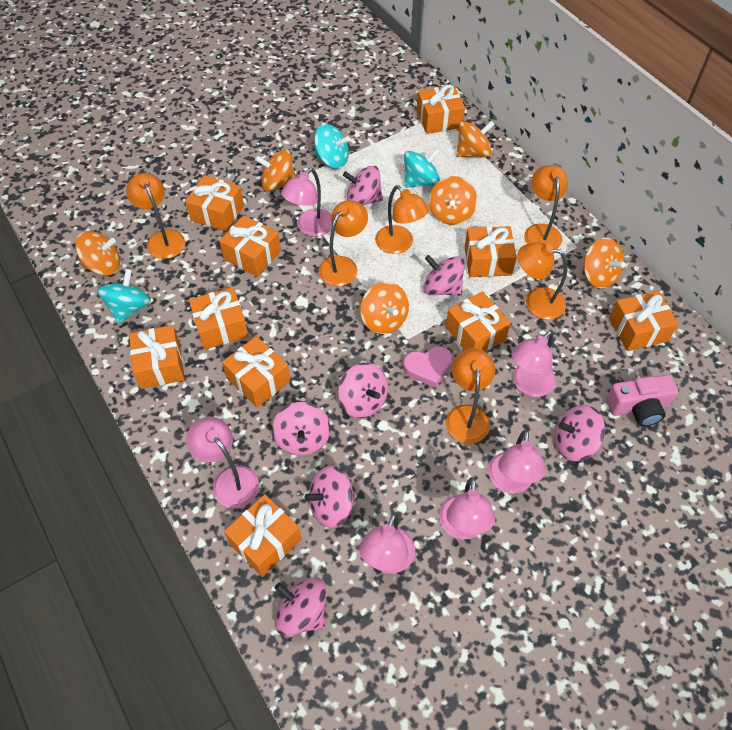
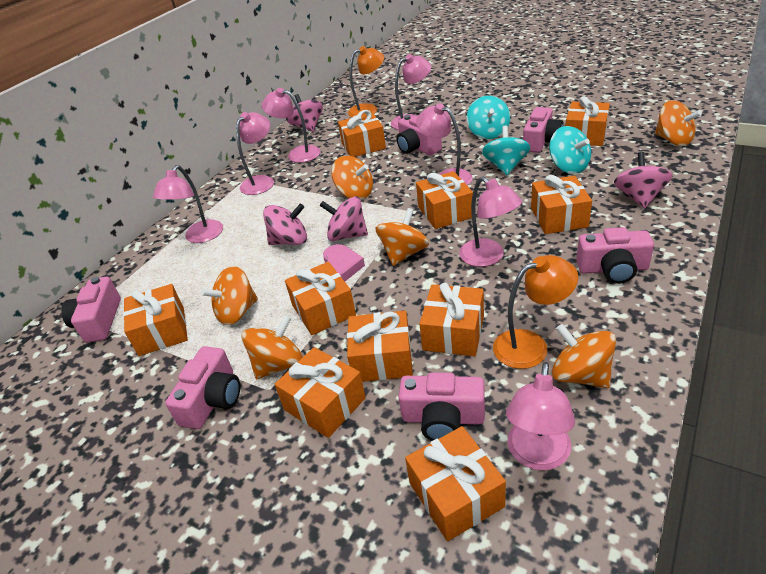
orange lamp: 6 -> 2
pink camera: 1 -> 6
pink lamp: 6 -> 7
pink spinning top: 7 -> 4

